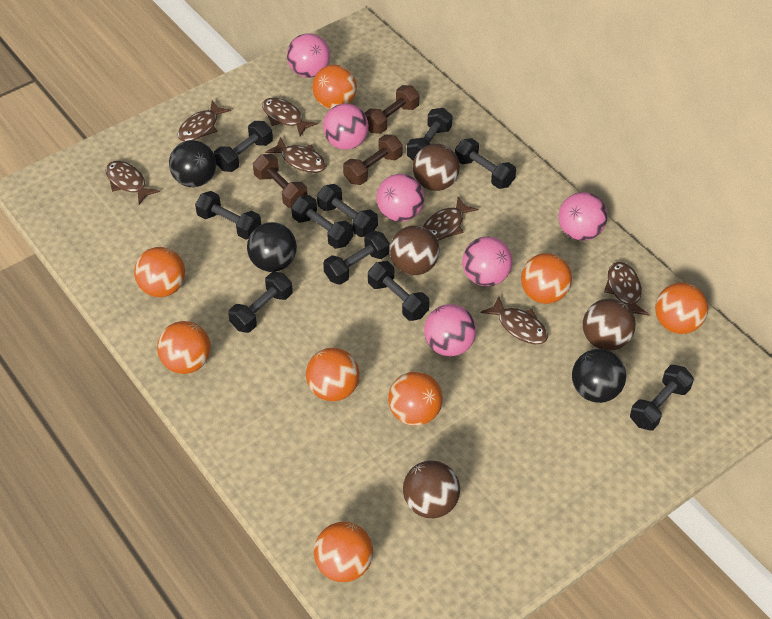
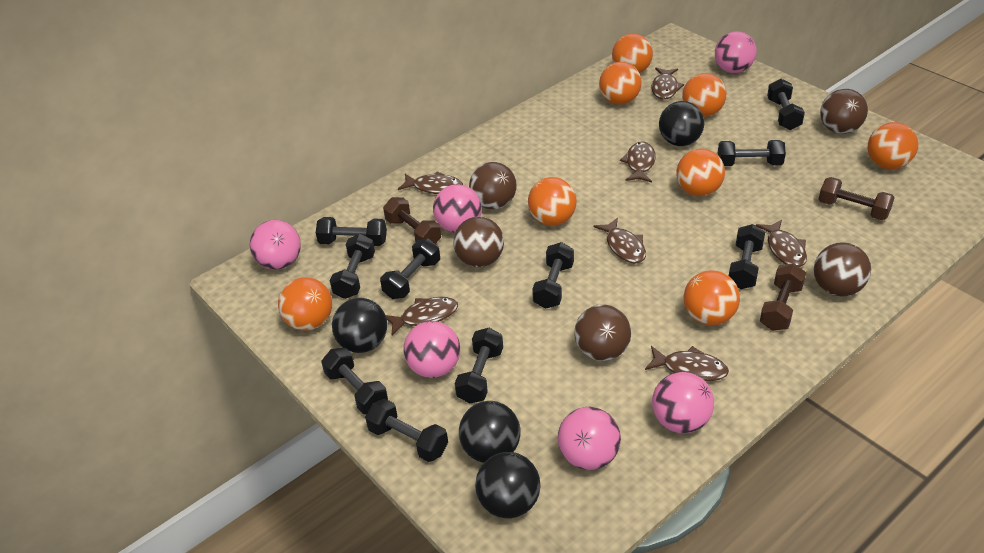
black ball: 3 -> 4
brown ball: 4 -> 5

